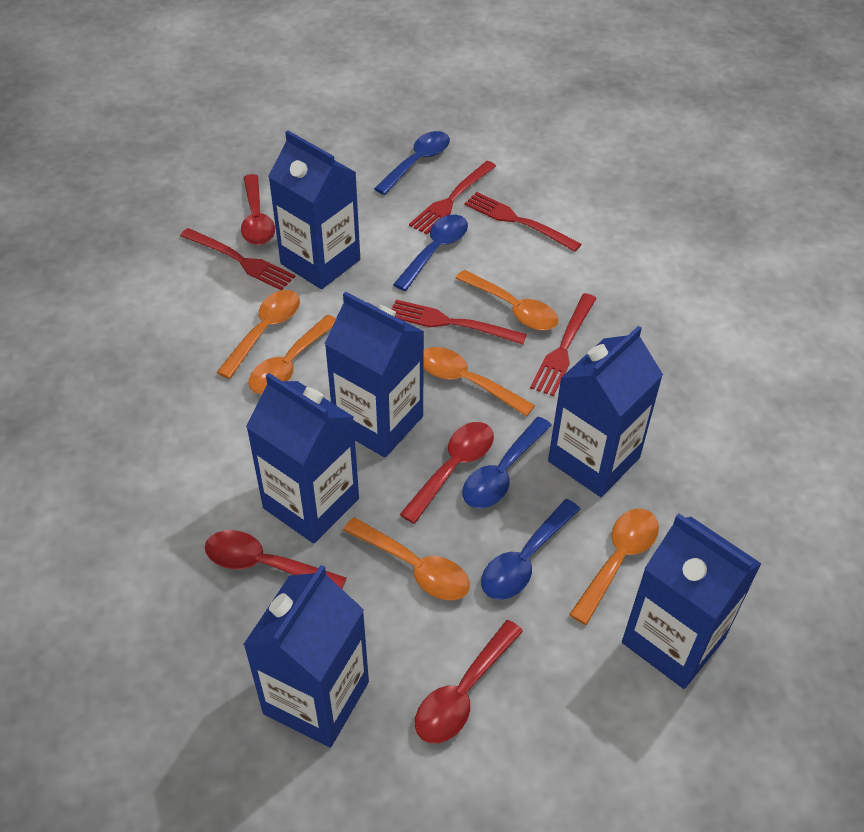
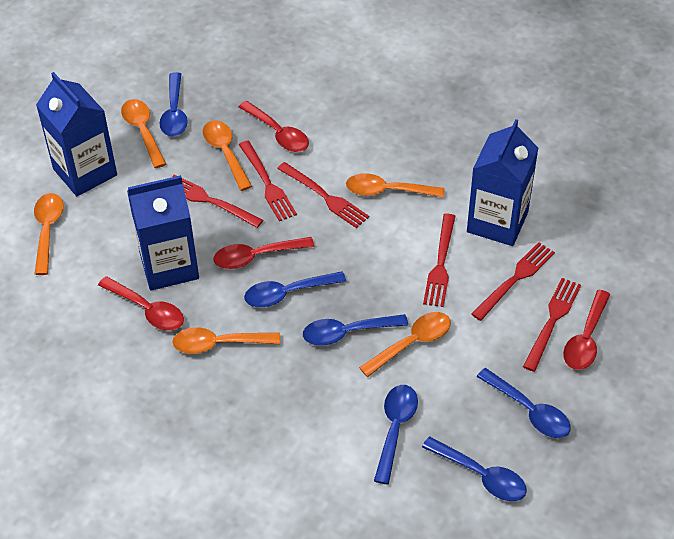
blue carton: 6 -> 3
blue spoon: 4 -> 6
red fork: 5 -> 6

